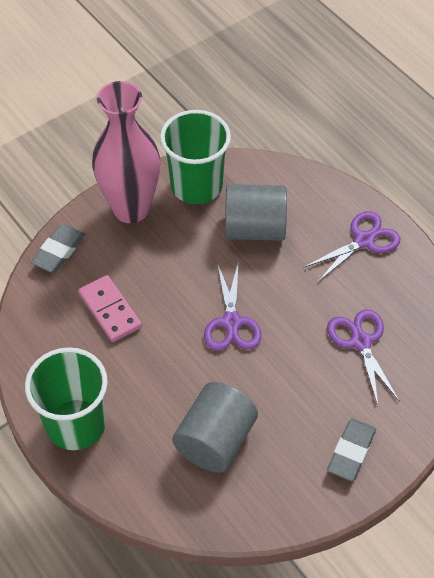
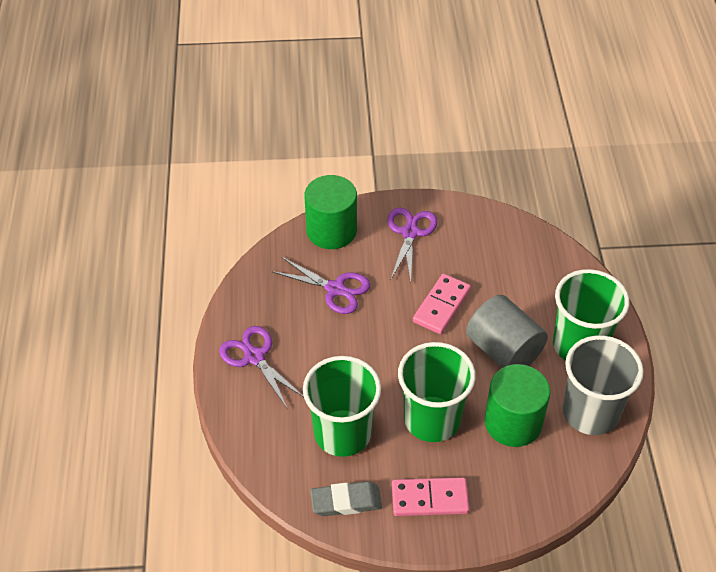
green cup: 2 -> 3
green cylinder: 0 -> 2
grey cup: 0 -> 1
grey cylinder: 2 -> 1
grey eraser: 2 -> 1
pink domino: 1 -> 2
pink vase: 1 -> 0

